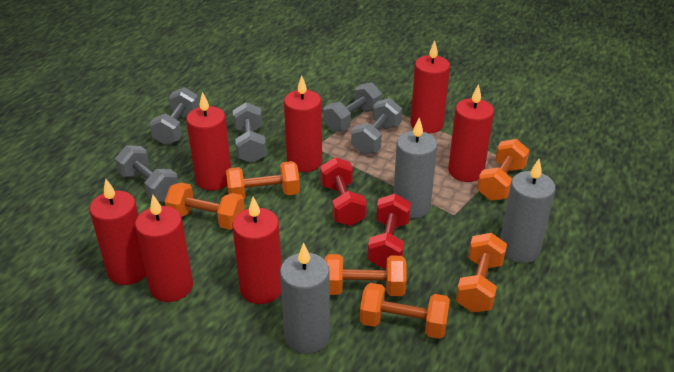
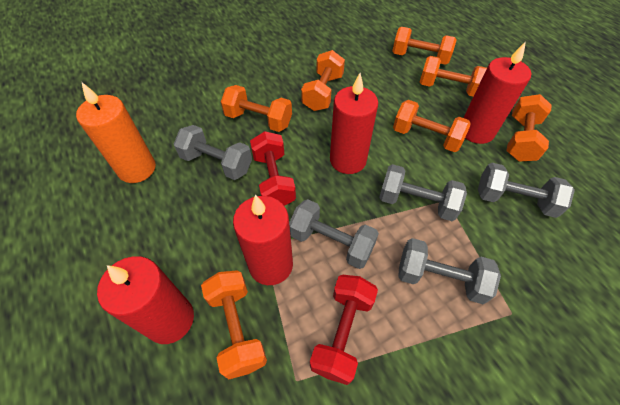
grey candle: 3 -> 0
orange candle: 0 -> 1
orange dumbbell: 6 -> 7
red candle: 7 -> 4

